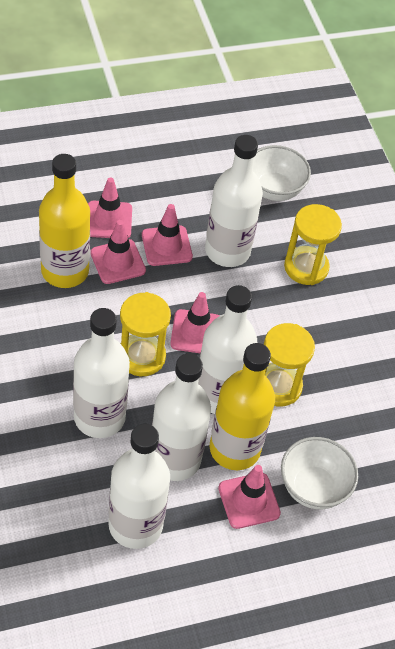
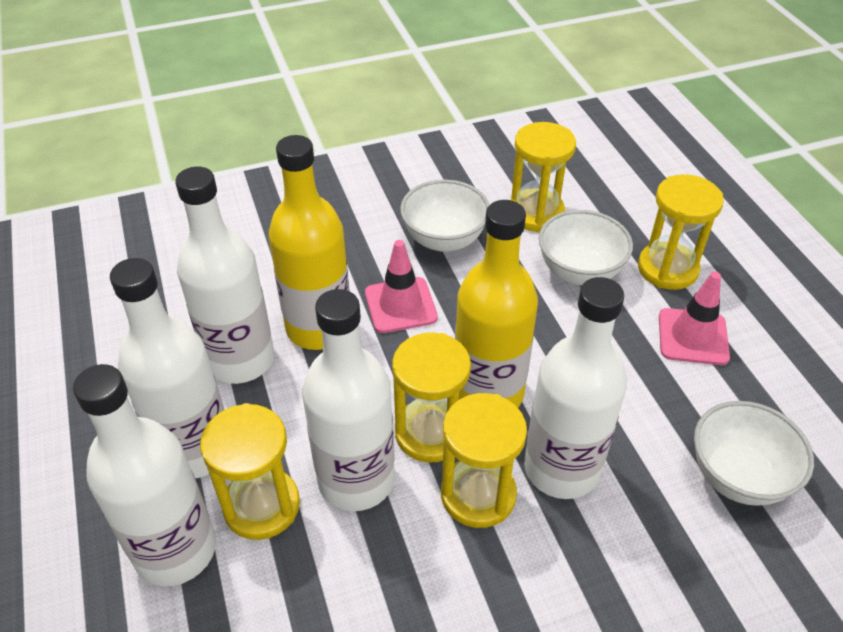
pink traffic cone: 5 -> 2
white bowl: 2 -> 3
yellow hourglass: 3 -> 5

